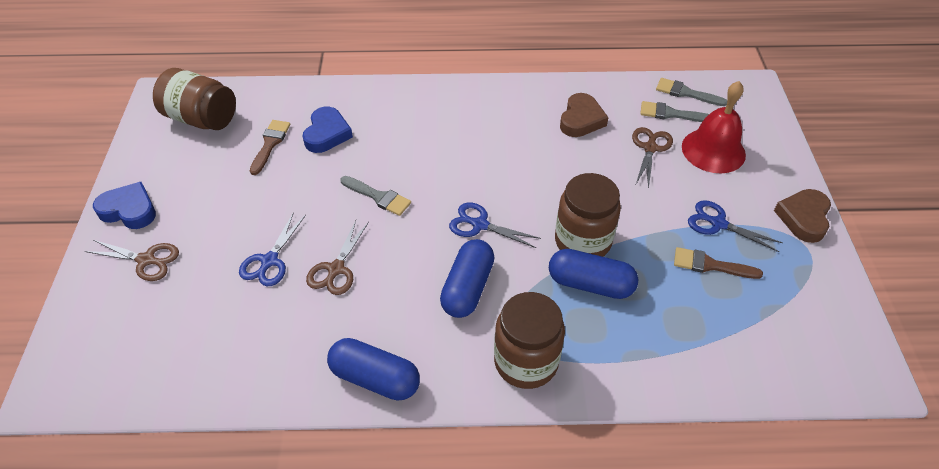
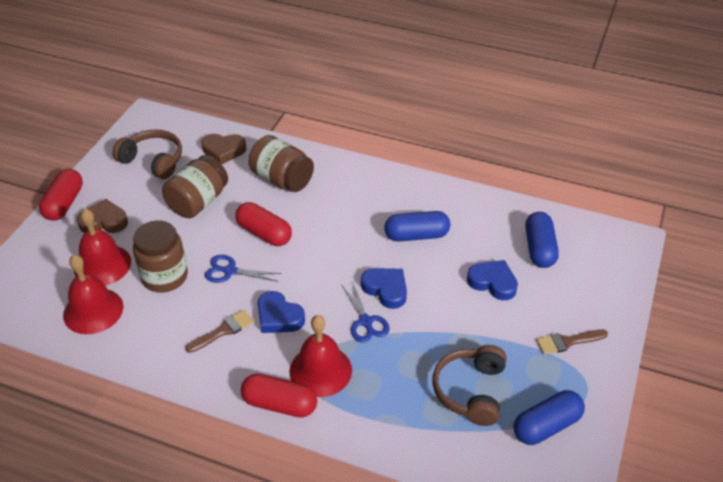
blue heart: 2 -> 3
blue scissors: 3 -> 2
brown headphones: 0 -> 2
brown scissors: 3 -> 0
grey brush: 3 -> 0
red bell: 1 -> 3
red capsule: 0 -> 3

